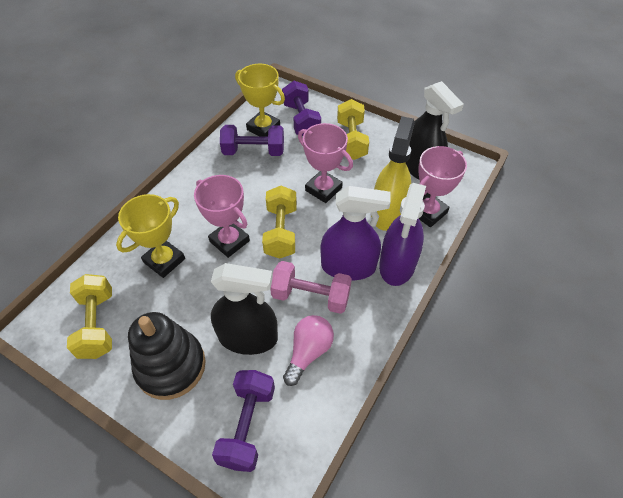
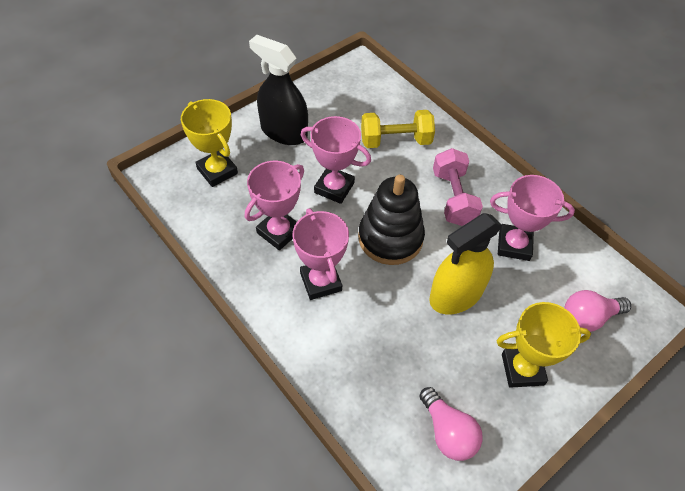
black spray bottle: 2 -> 1
pink light bulb: 1 -> 2
pink trophy: 3 -> 4
purple dumbbell: 3 -> 0
purple spray bottle: 2 -> 0
yellow dumbbell: 3 -> 1

